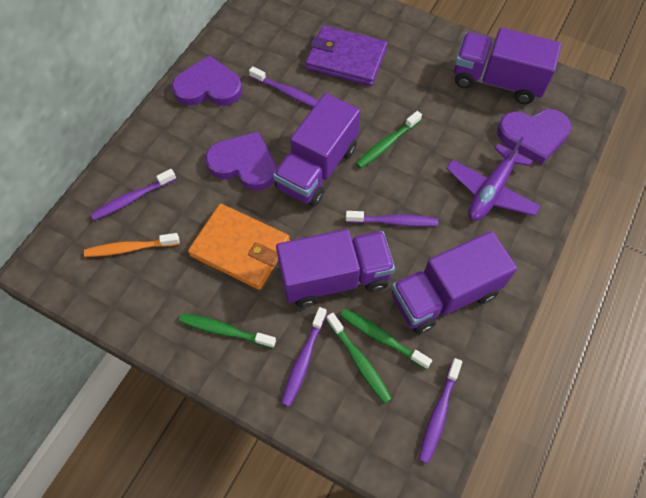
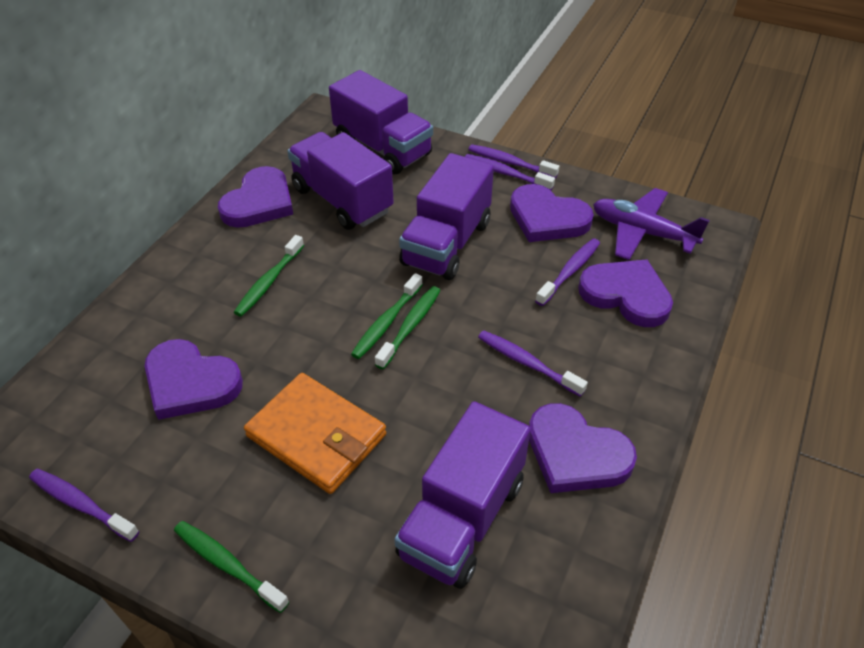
orange toothbrush: 1 -> 0
purple heart: 3 -> 5
purple wallet: 1 -> 0

